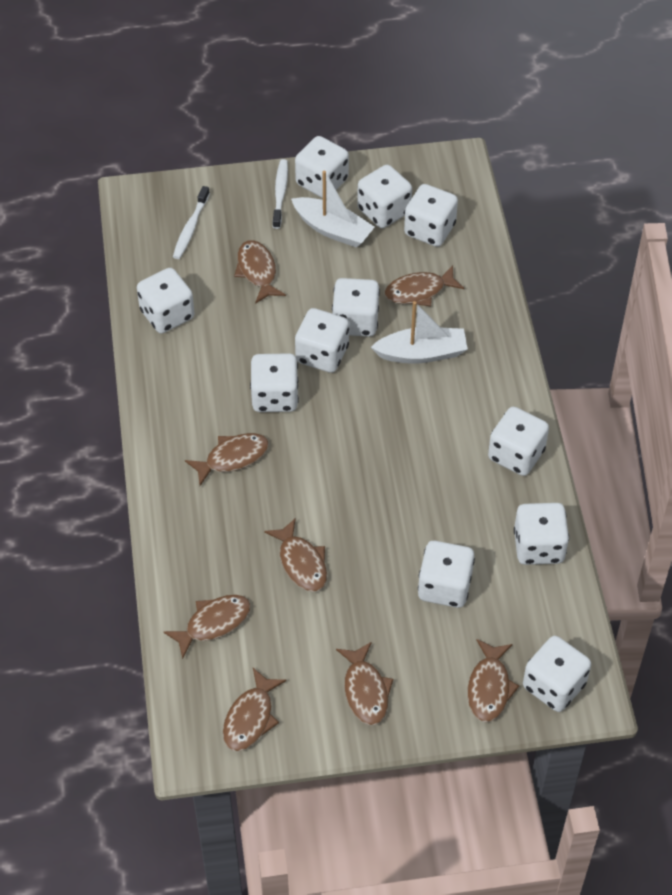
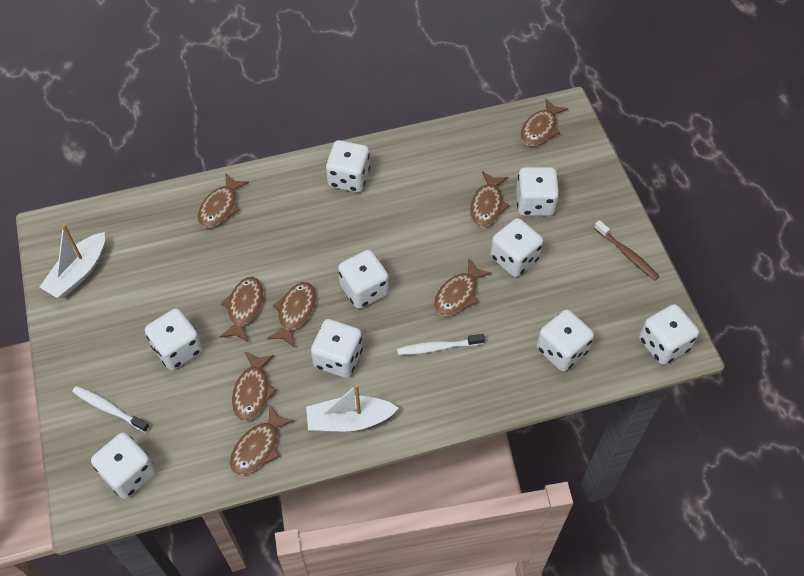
brown toothbrush: 0 -> 1
white dice: 11 -> 9

